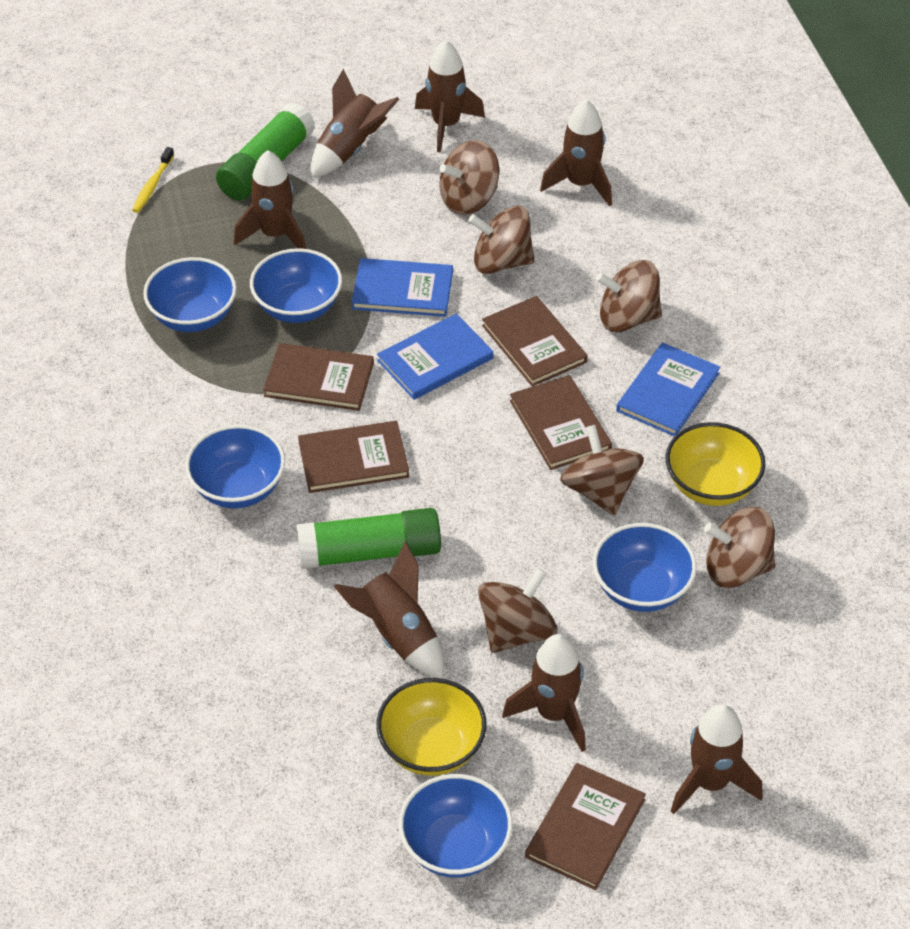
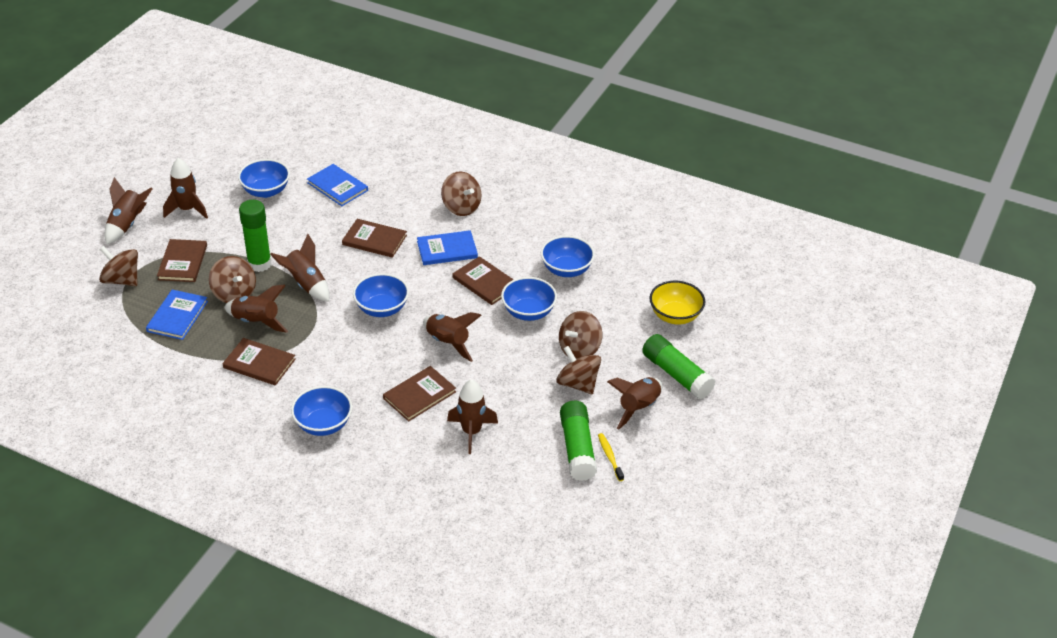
brown spinning top: 6 -> 5
green glue stick: 2 -> 3
yellow bowl: 2 -> 1

